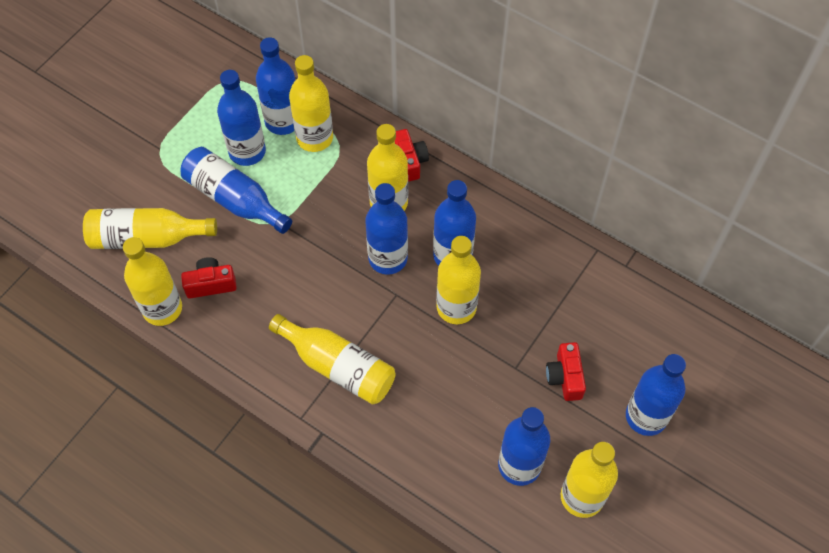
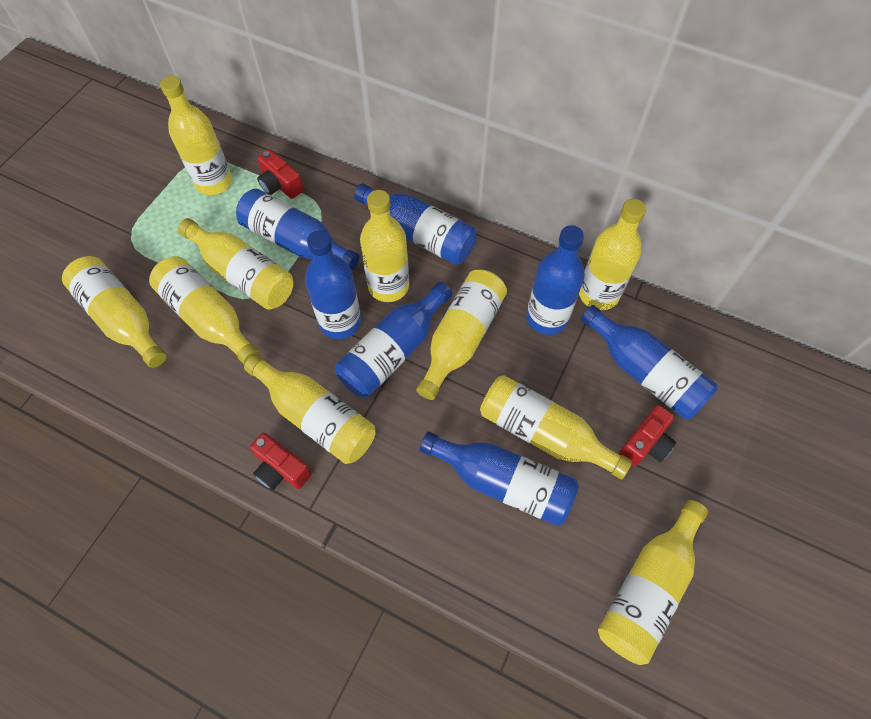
yellow bottle: 7 -> 10

